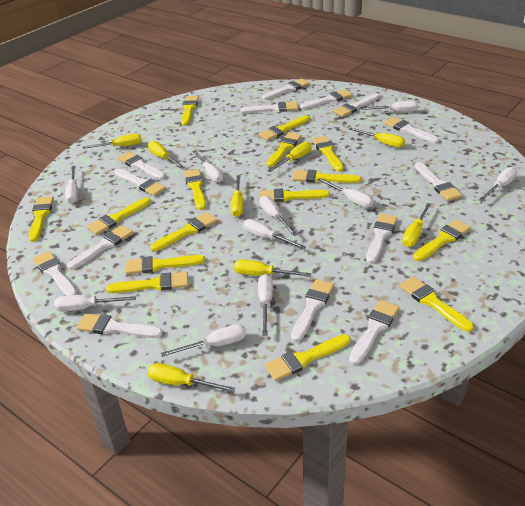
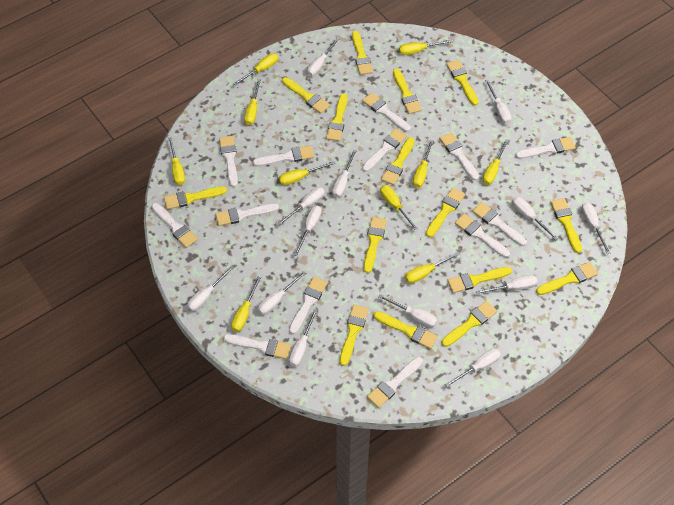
white brush: 14 -> 13
white screwdriver: 10 -> 13
yellow screwdriver: 8 -> 10

